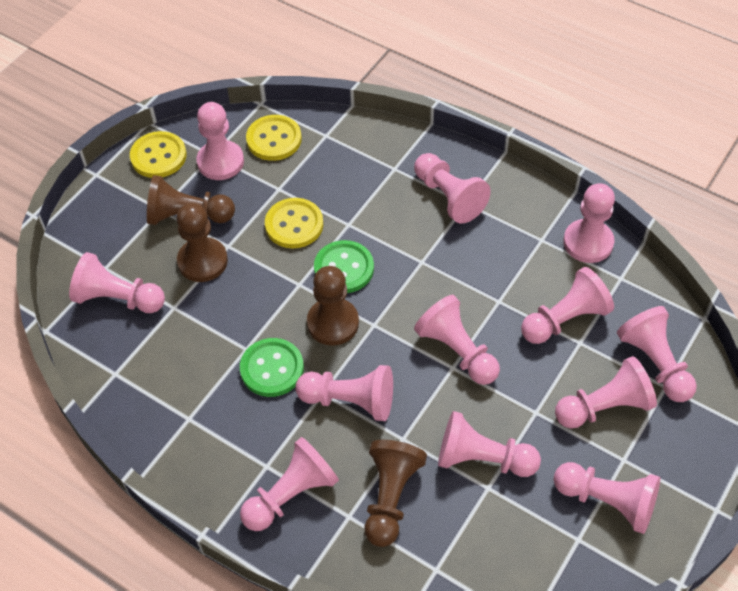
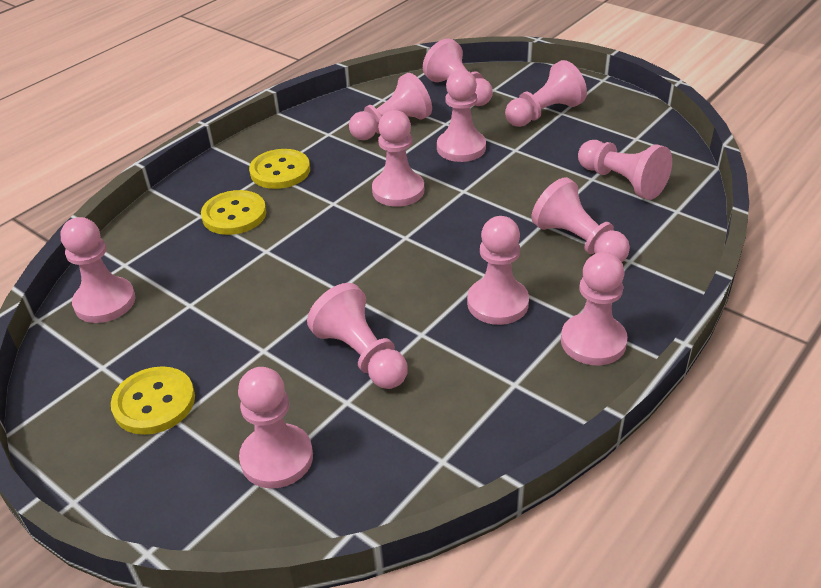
brown pawn: 4 -> 0
green button: 2 -> 0

